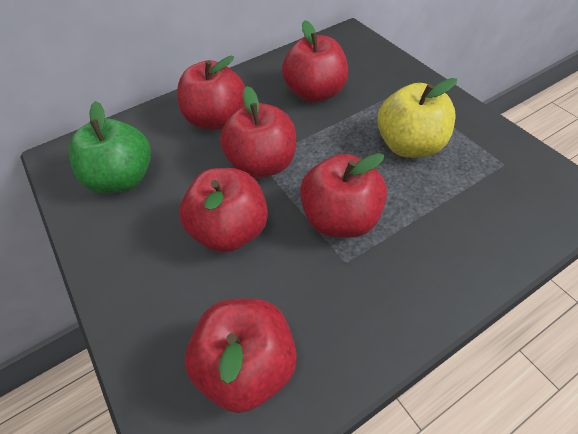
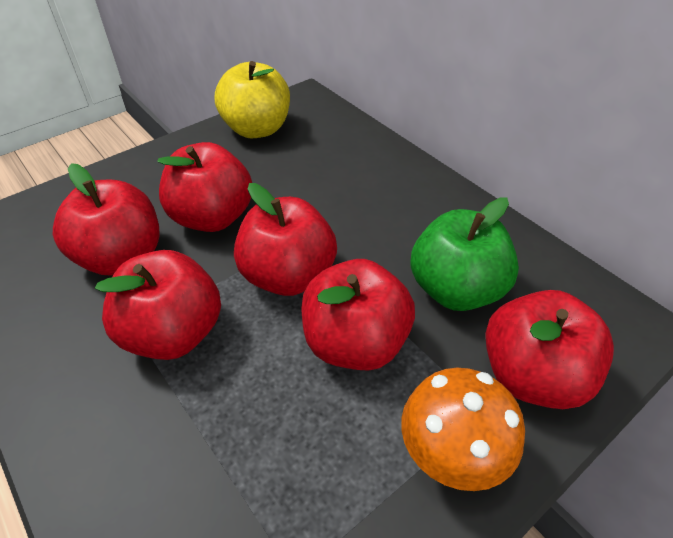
orange mushroom: 0 -> 1

